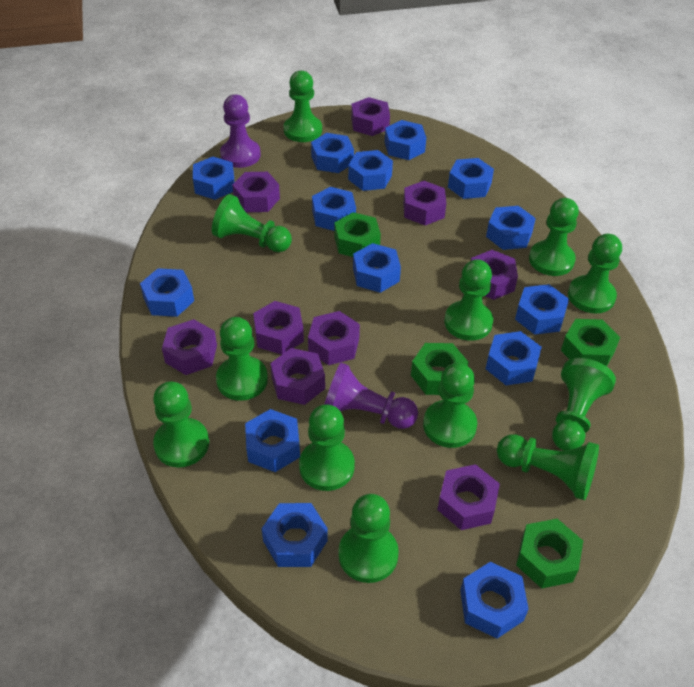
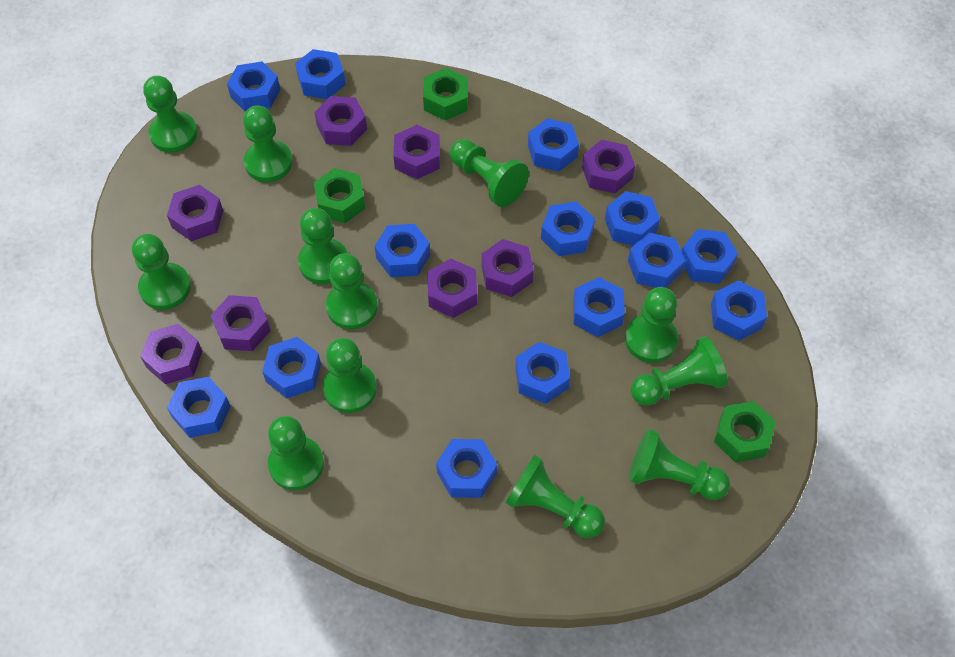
green nut: 4 -> 3
purple nut: 9 -> 8
purple pawn: 2 -> 0

